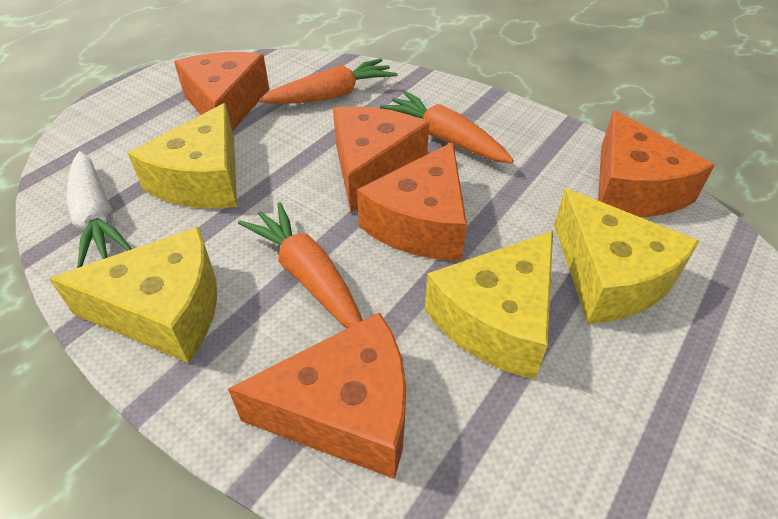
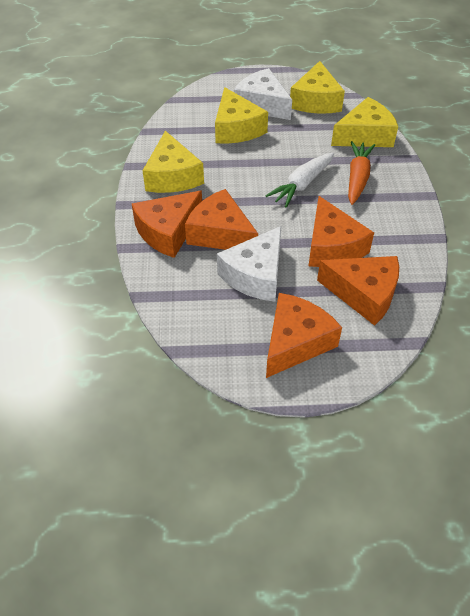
orange carrot: 3 -> 1
white cheese: 0 -> 2

